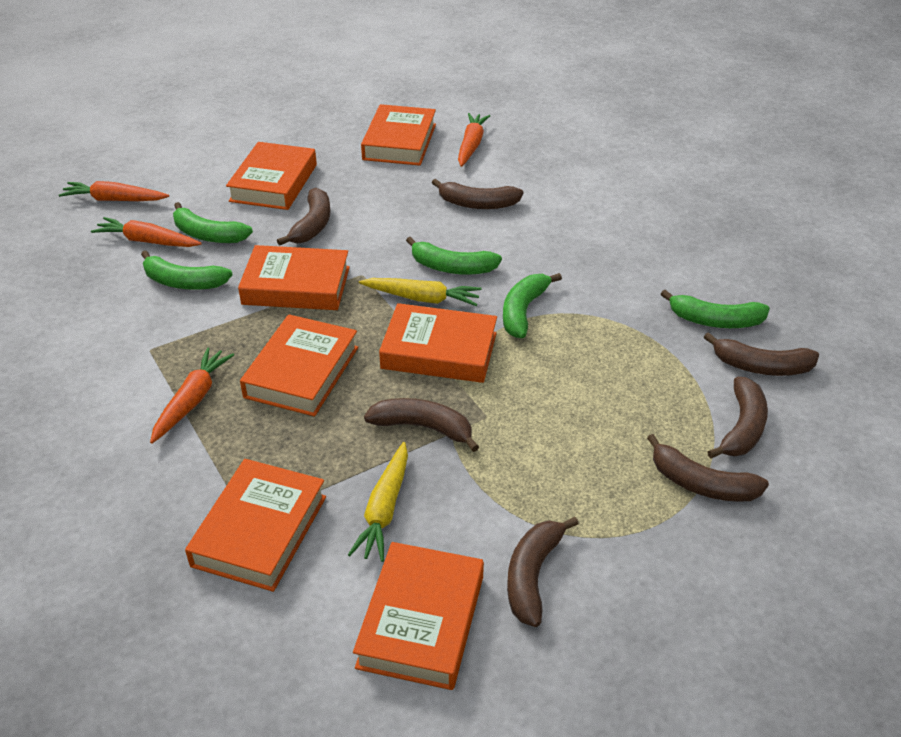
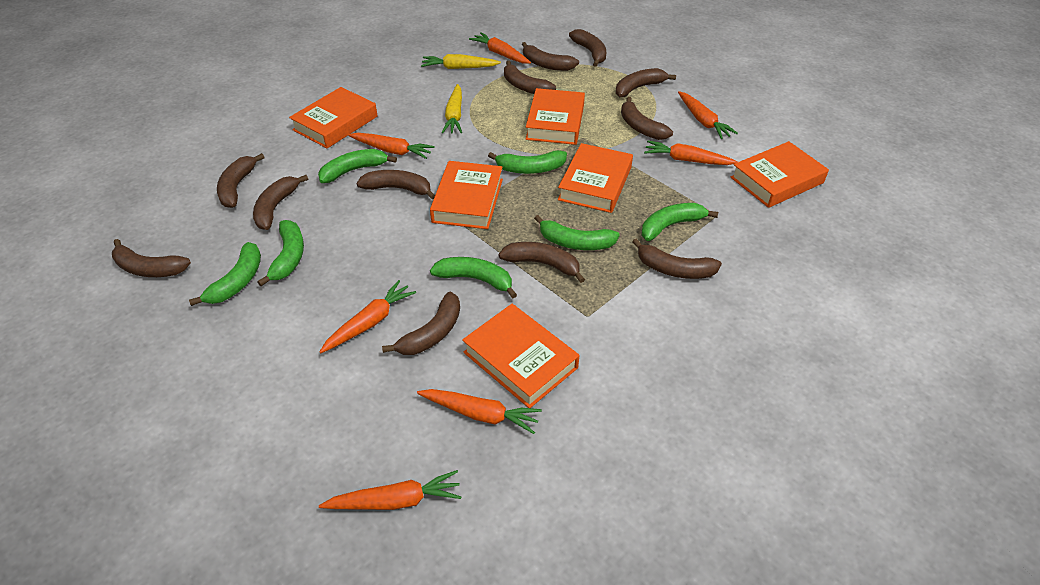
brown banana: 7 -> 12
green banana: 5 -> 7
orange book: 7 -> 6
orange carrot: 4 -> 7

